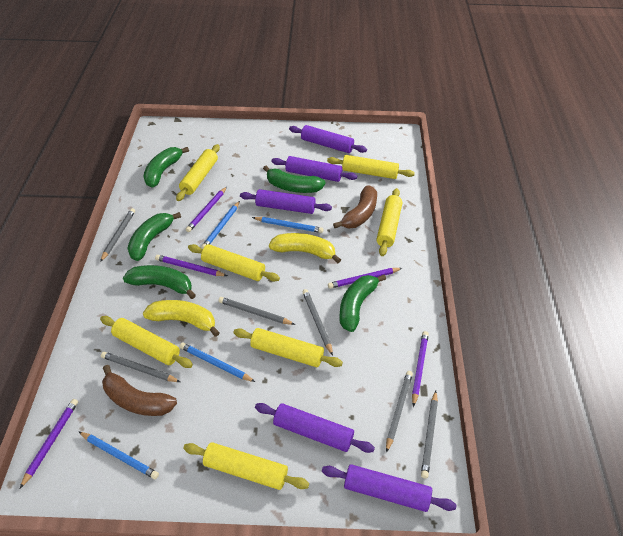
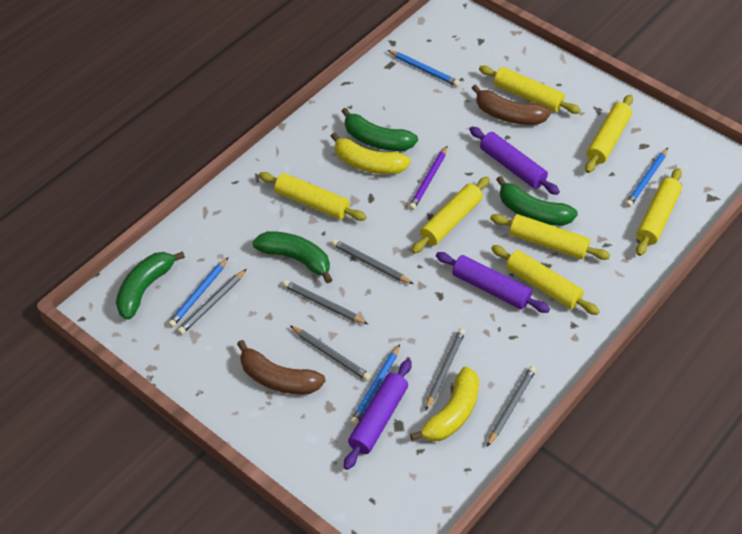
green banana: 5 -> 4
purple pencil: 5 -> 1
purple rolling pin: 5 -> 3

